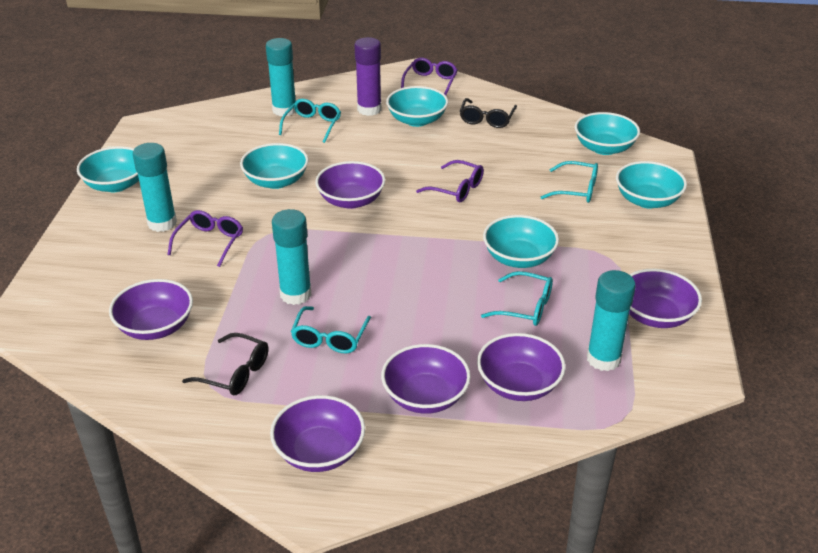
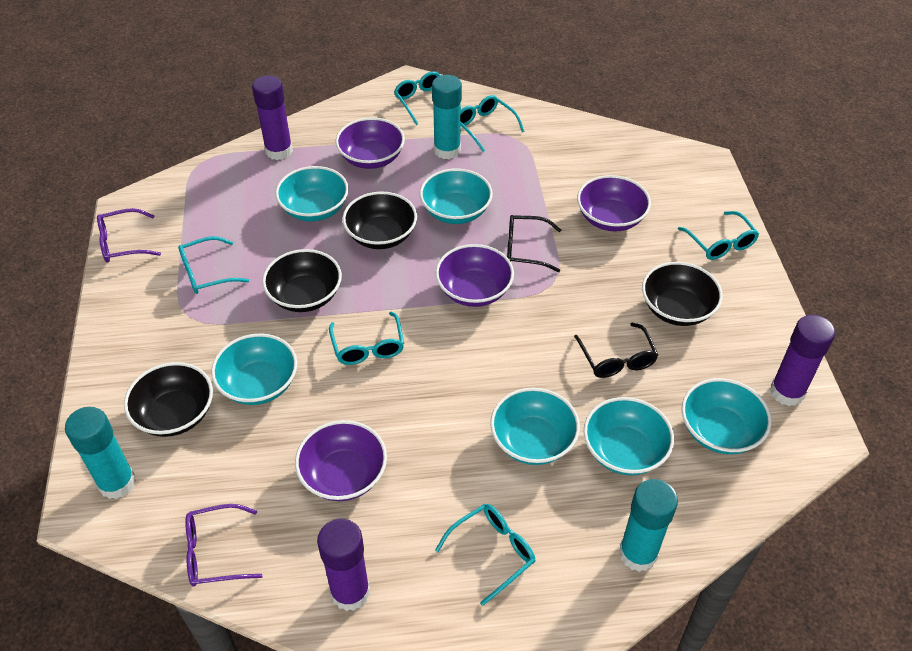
black bowl: 0 -> 4
purple bowl: 6 -> 4
purple glasses: 3 -> 2
purple glue stick: 1 -> 3
turquoise glasses: 4 -> 6
turquoise glue stick: 4 -> 3

